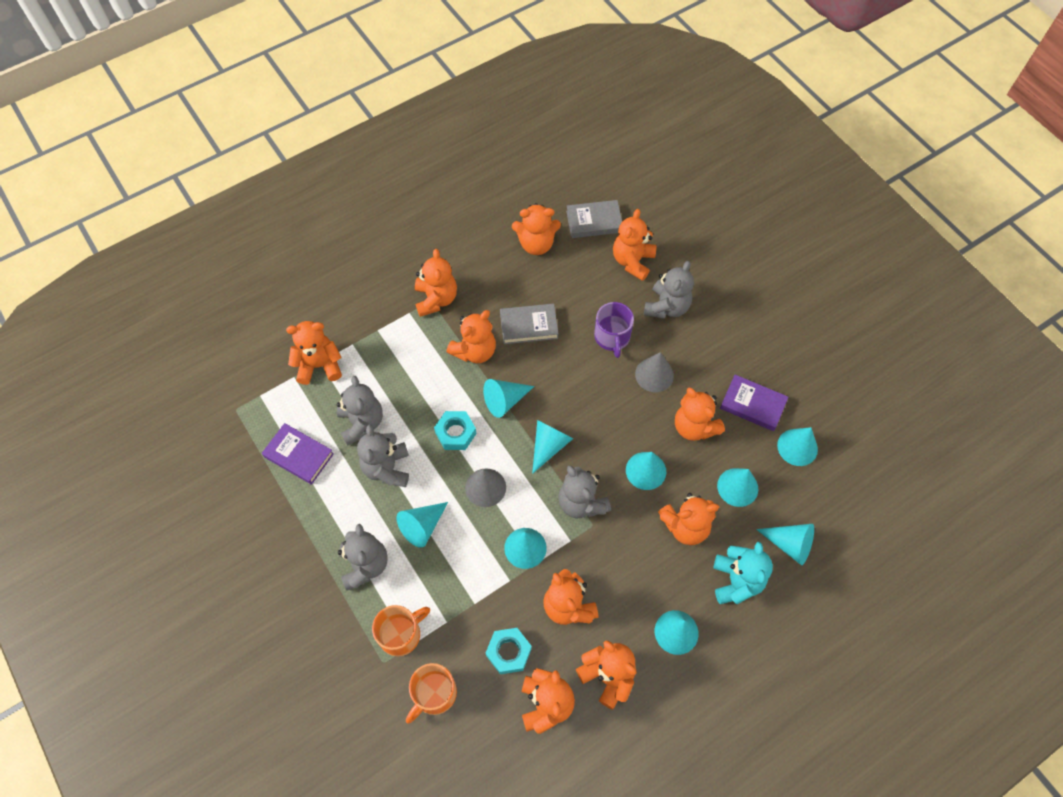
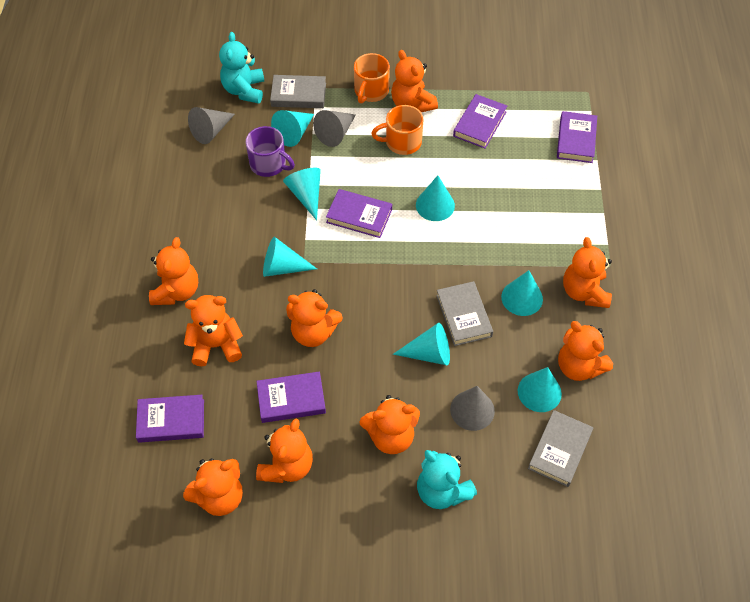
grey book: 2 -> 3
grey cone: 2 -> 3
grey teddy bear: 5 -> 0
orange teddy bear: 10 -> 9
purple book: 2 -> 5
turquoise cone: 9 -> 7
turquoise nut: 2 -> 0
turquoise teddy bear: 1 -> 2

